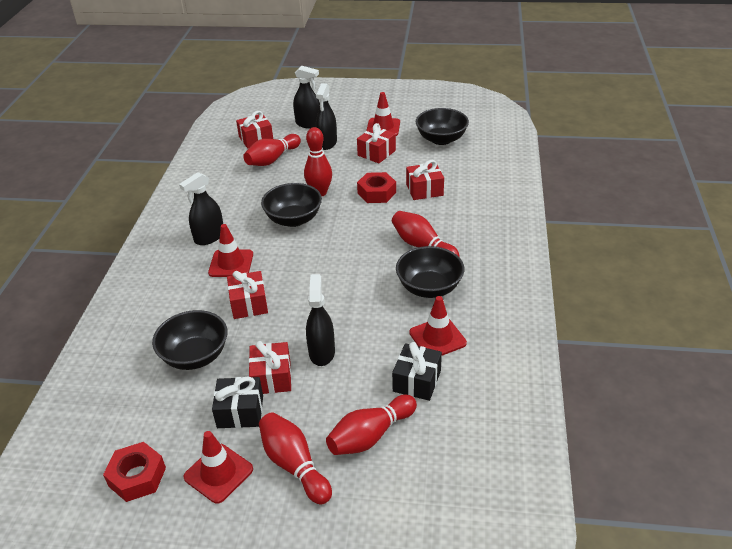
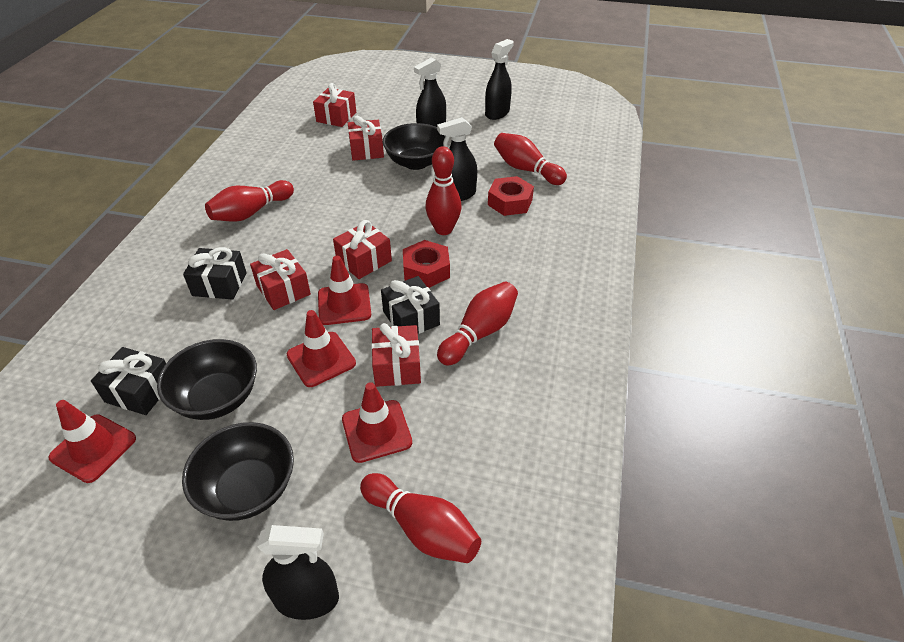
black bowl: 4 -> 3
black gift: 2 -> 3

